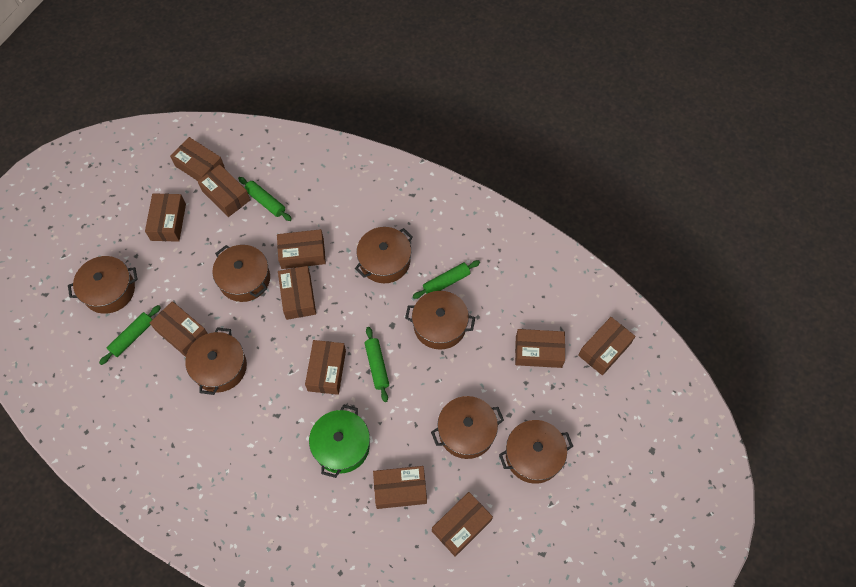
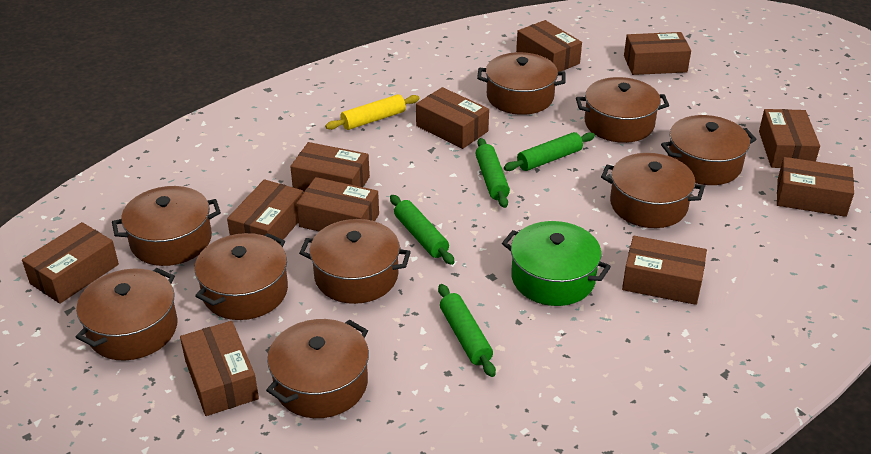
brown pot: 7 -> 9
yellow rolling pin: 0 -> 1

